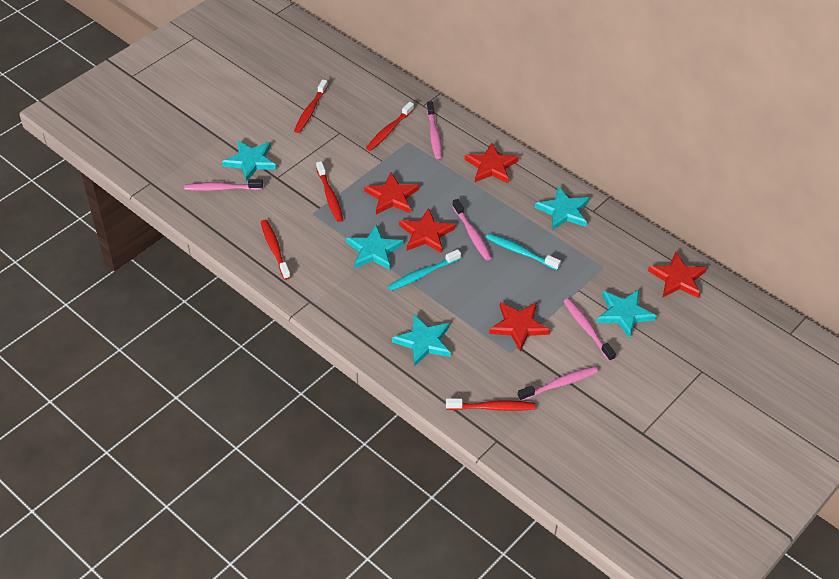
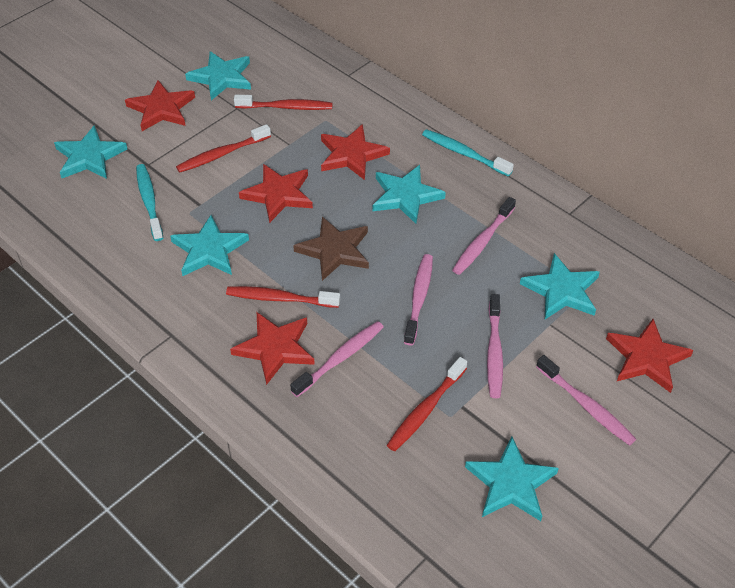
brown star: 0 -> 1
red toothbrush: 5 -> 4
turquoise star: 5 -> 6

